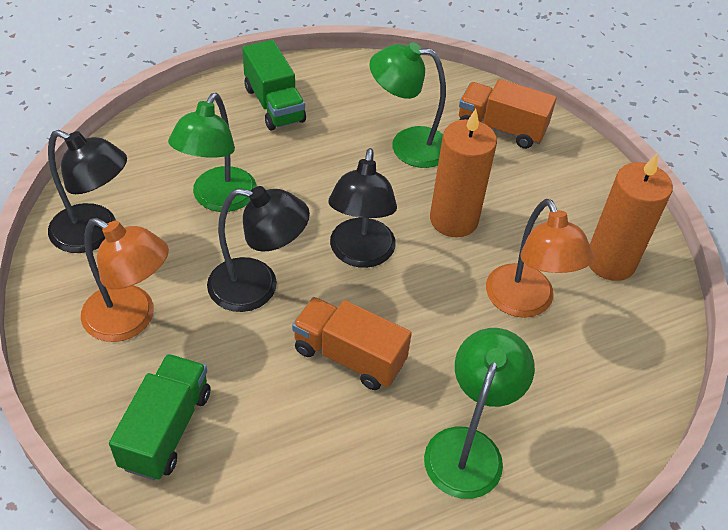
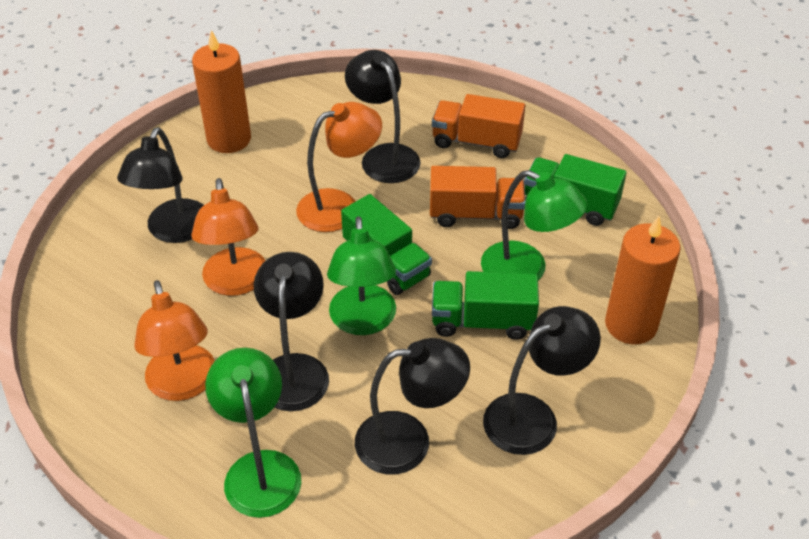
black lamp: 3 -> 5
green truck: 2 -> 3
orange lamp: 2 -> 3

